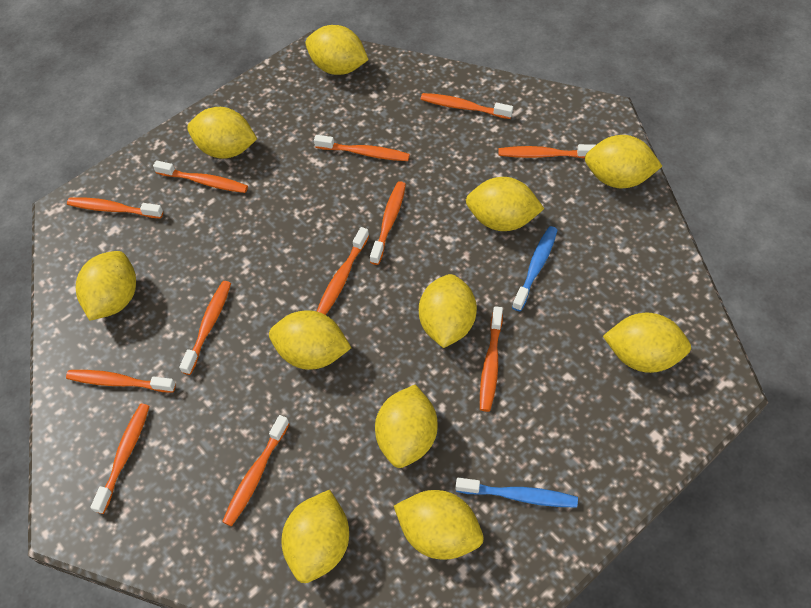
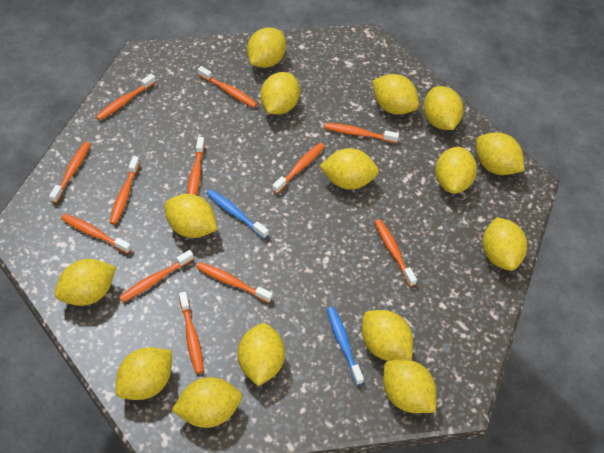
yellow lemon: 11 -> 15

